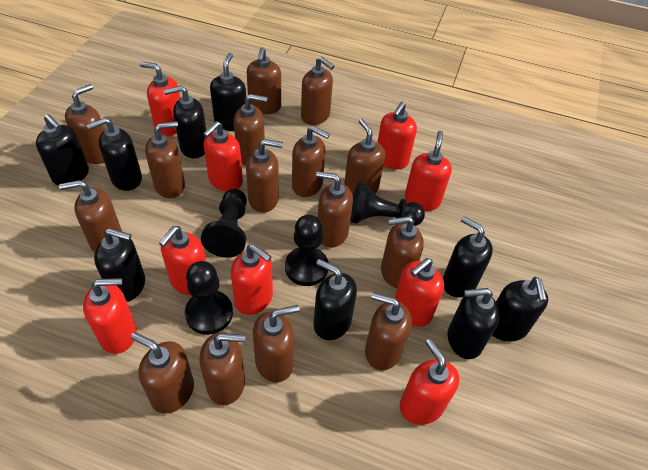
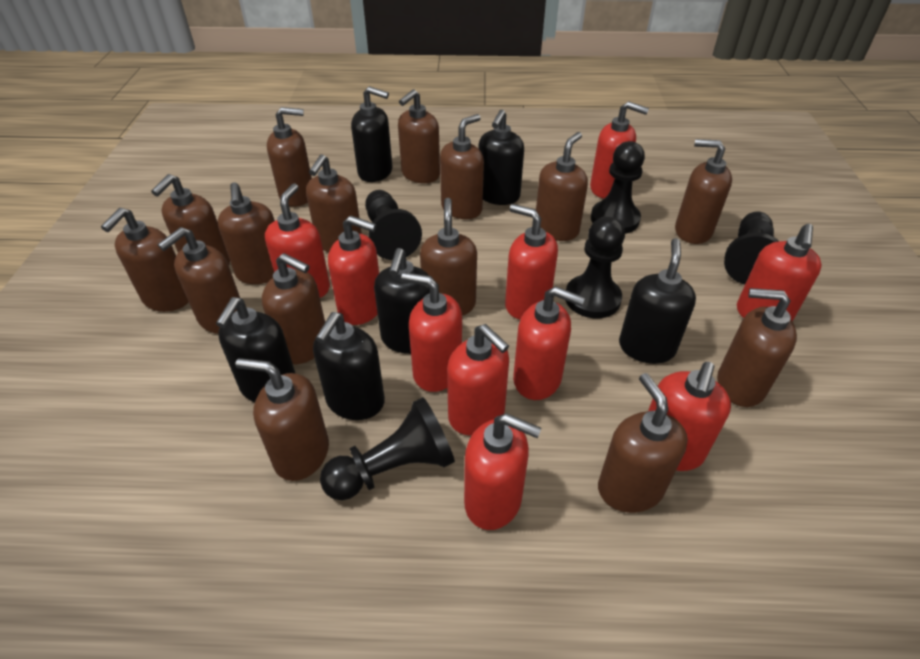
black pawn: 4 -> 5
black soap dispenser: 9 -> 6
red soap dispenser: 9 -> 10

